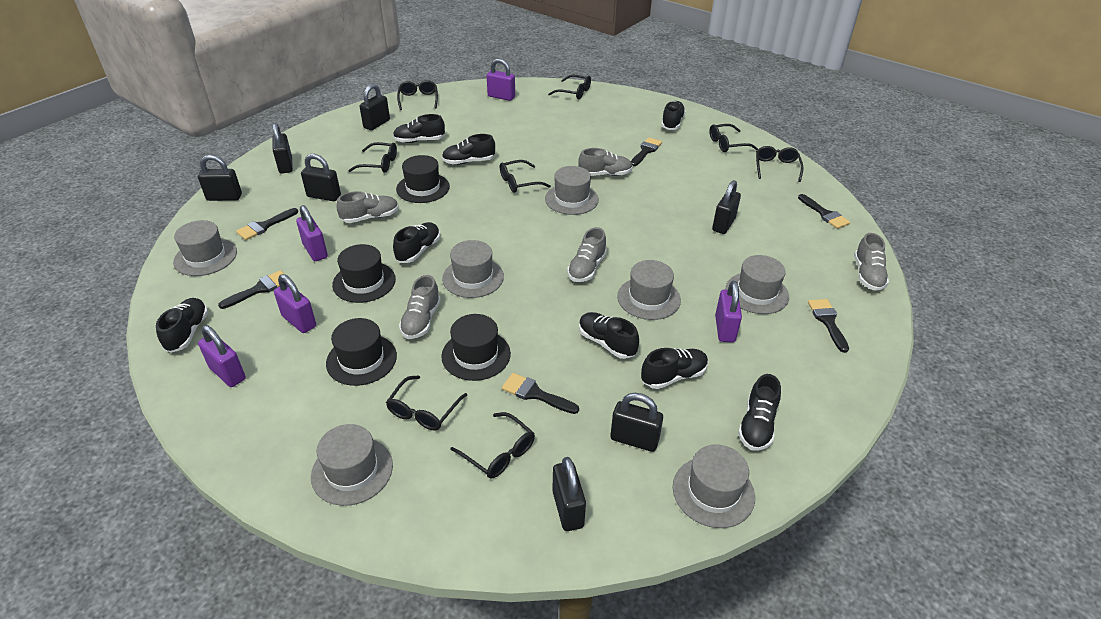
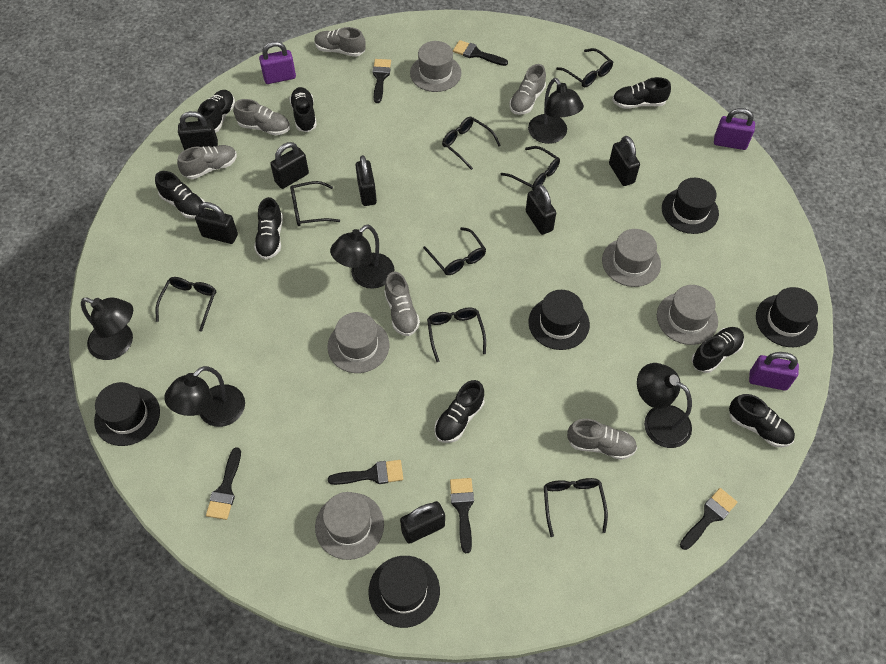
black hat: 4 -> 5
black lamp: 0 -> 5
grey hat: 7 -> 5
grey shoe: 5 -> 6
purple padlock: 5 -> 3

